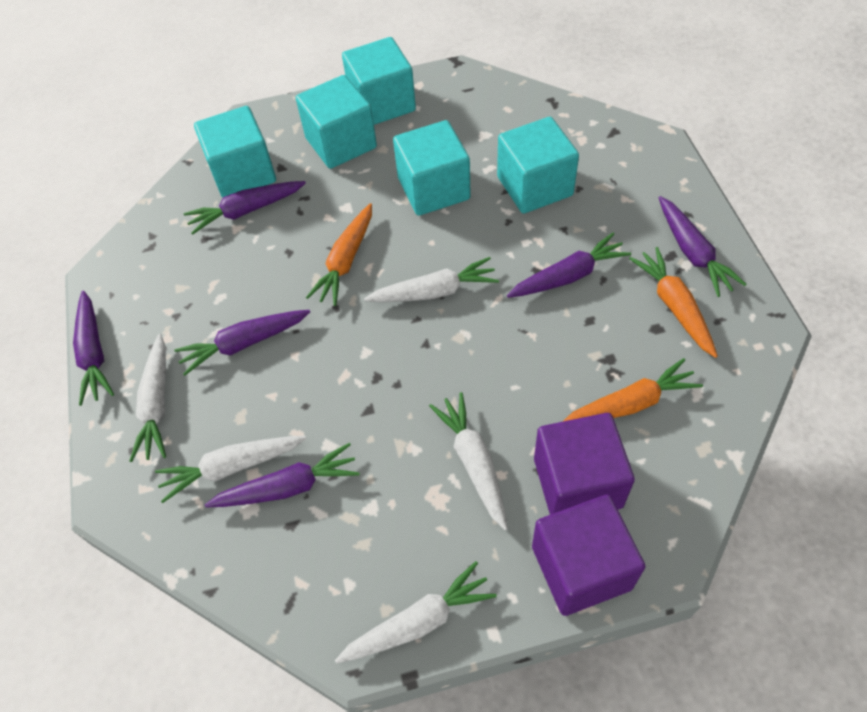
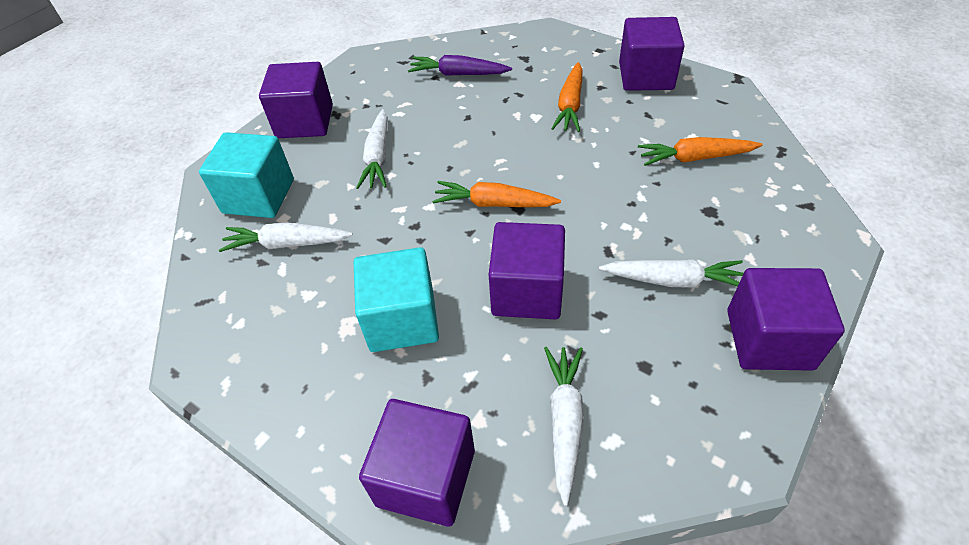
purple carrot: 6 -> 1
purple cube: 2 -> 5
turquoise cube: 5 -> 2
white carrot: 5 -> 4

